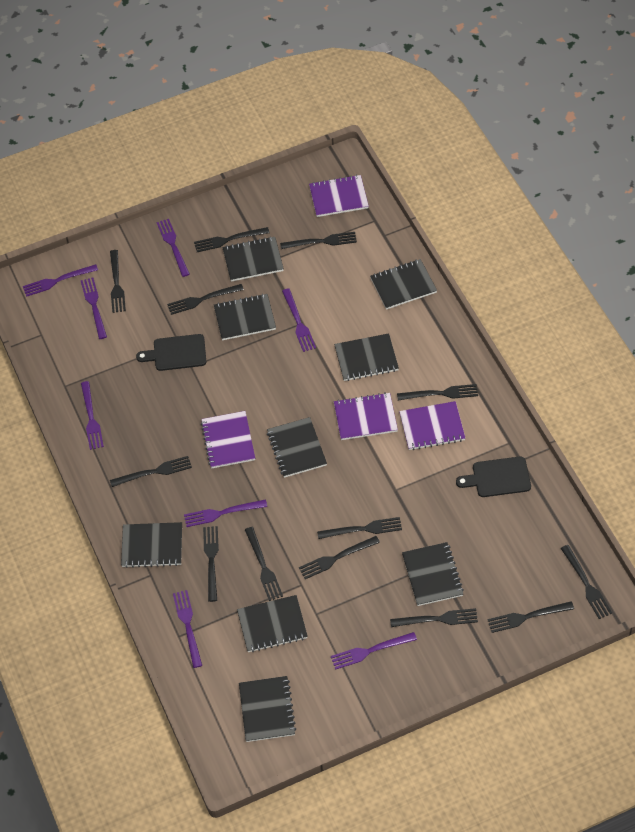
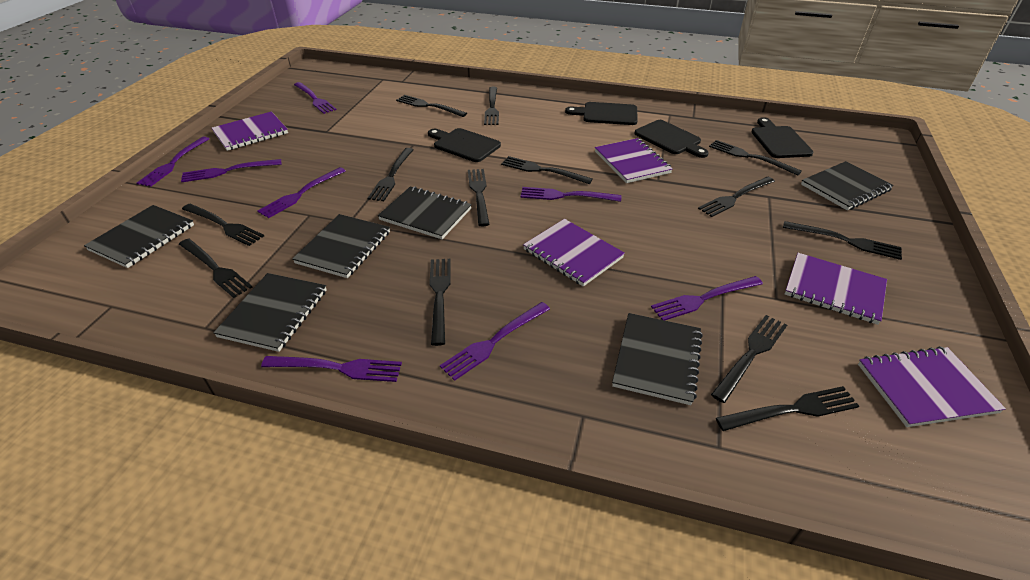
black cutting board: 2 -> 4
black notebook: 9 -> 6
purple notebook: 4 -> 5

